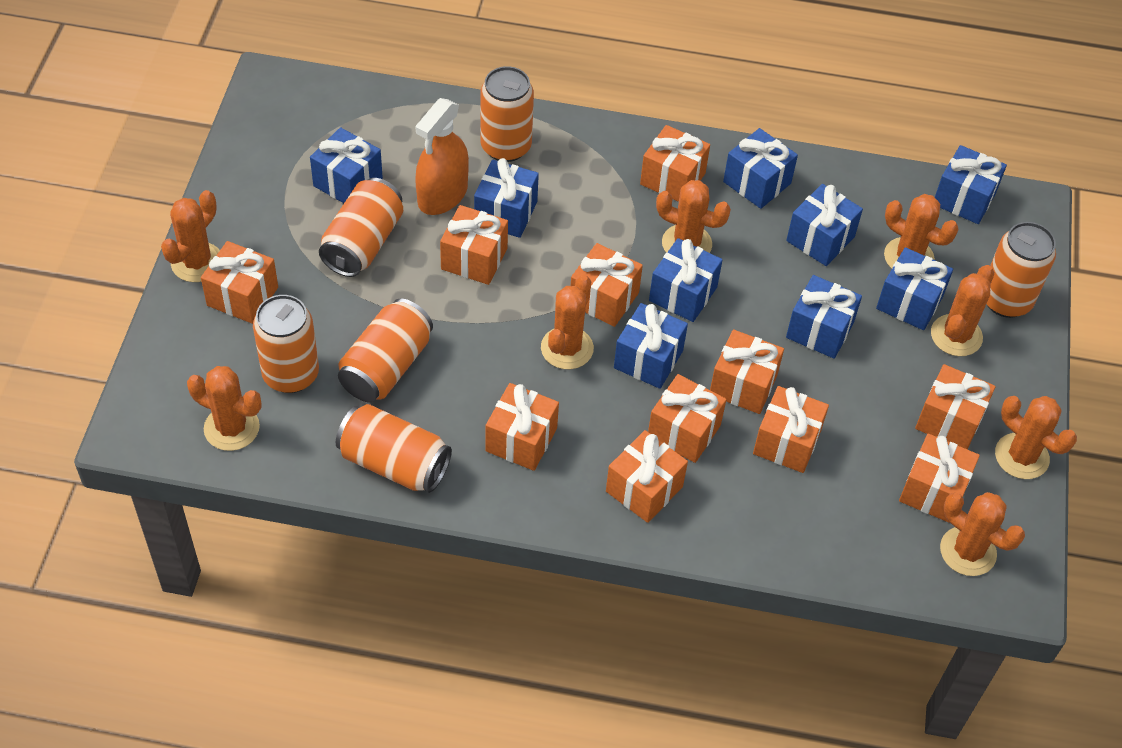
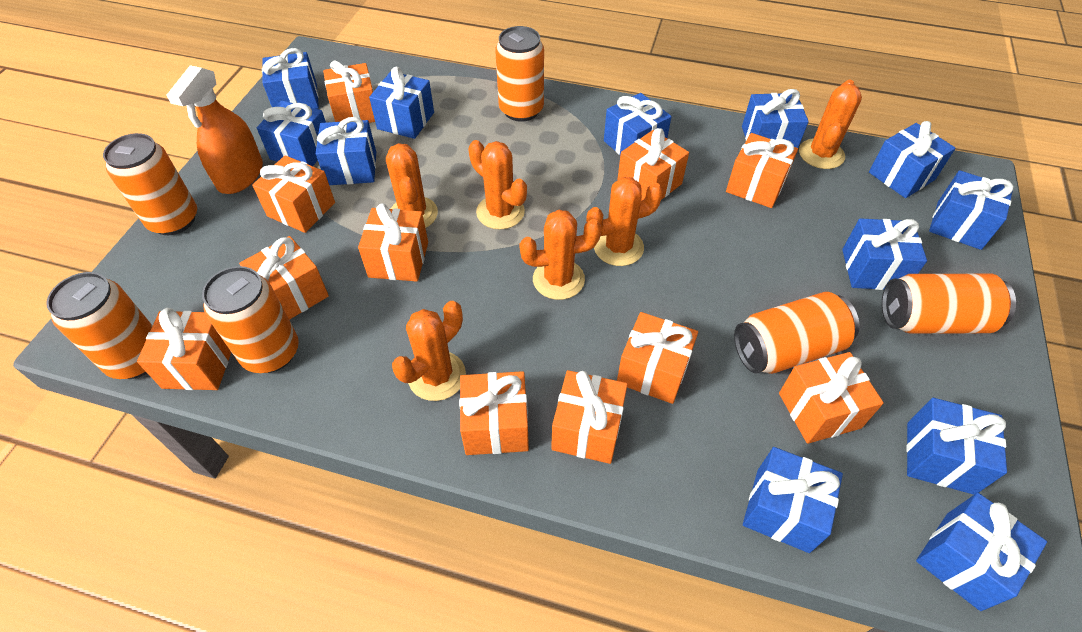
blue gift: 9 -> 12
orange cactus: 8 -> 6

